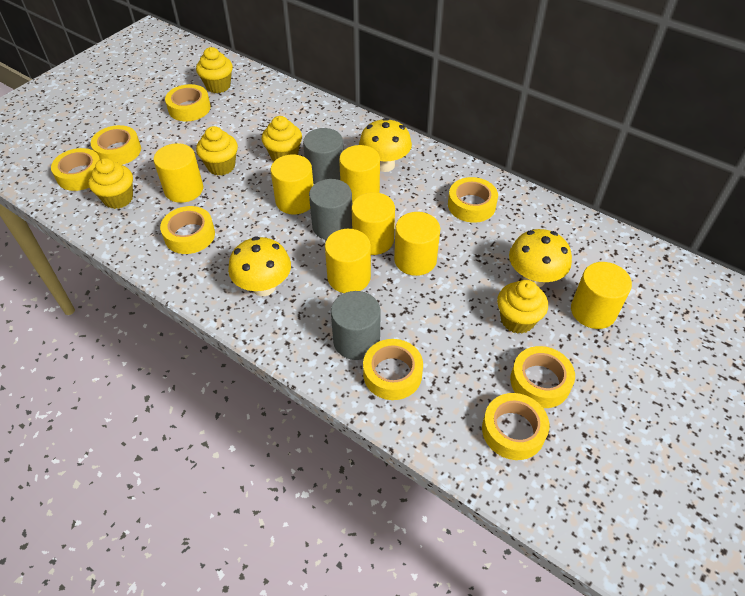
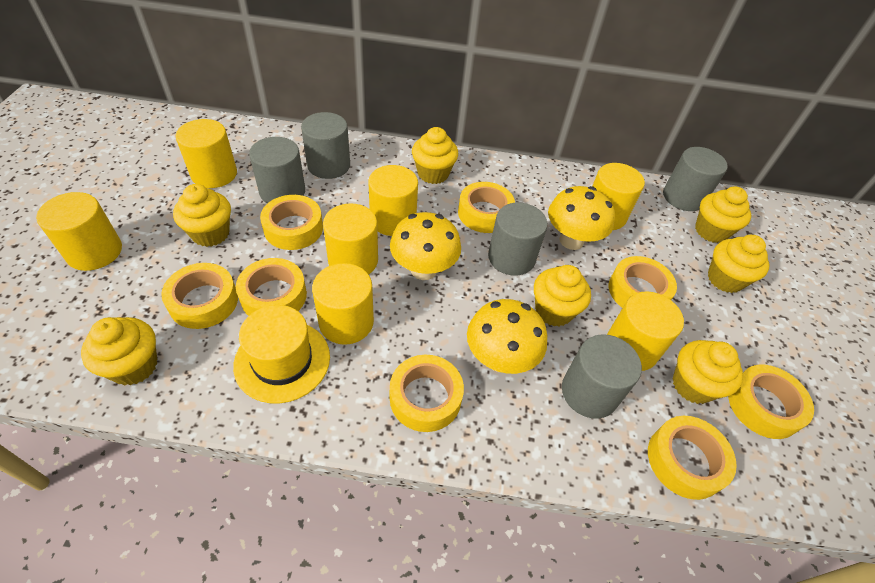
grey cylinder: 3 -> 5
yellow cupcake: 5 -> 7
yellow hat: 0 -> 1

